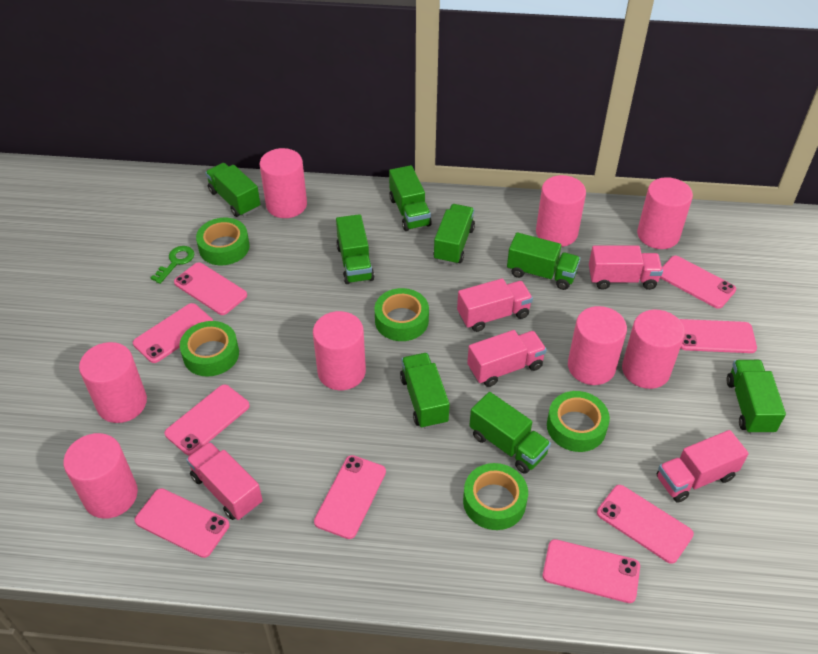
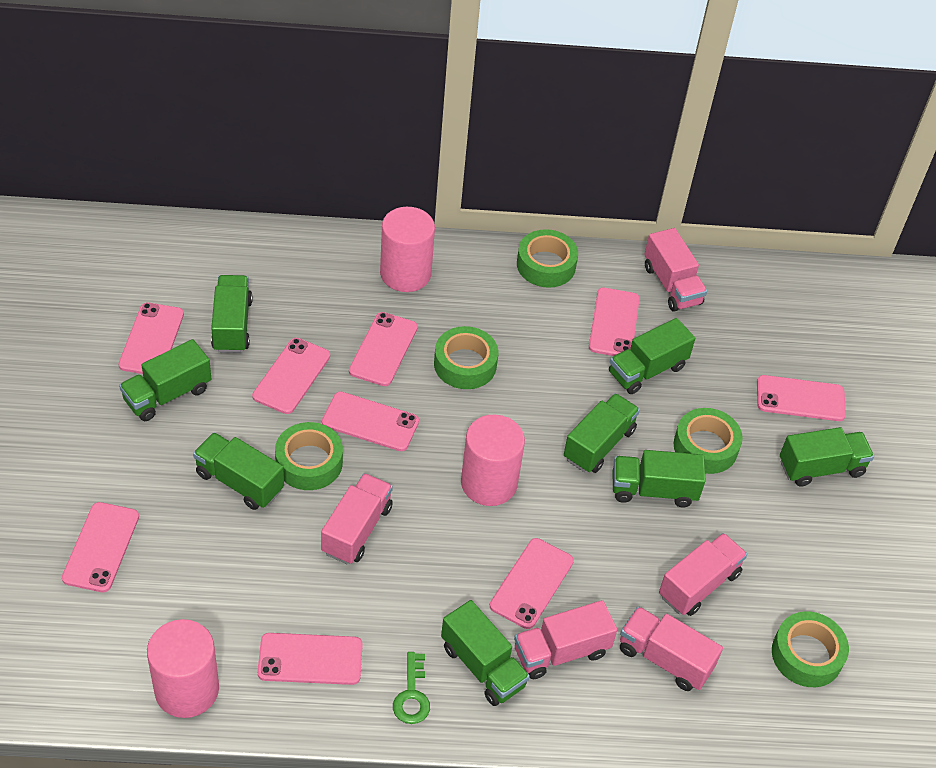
pink cylinder: 8 -> 3

